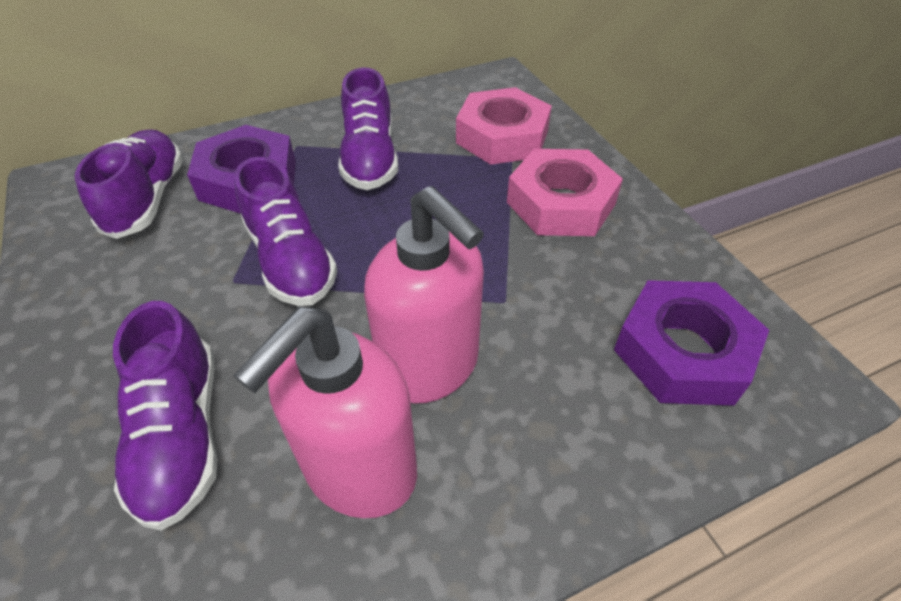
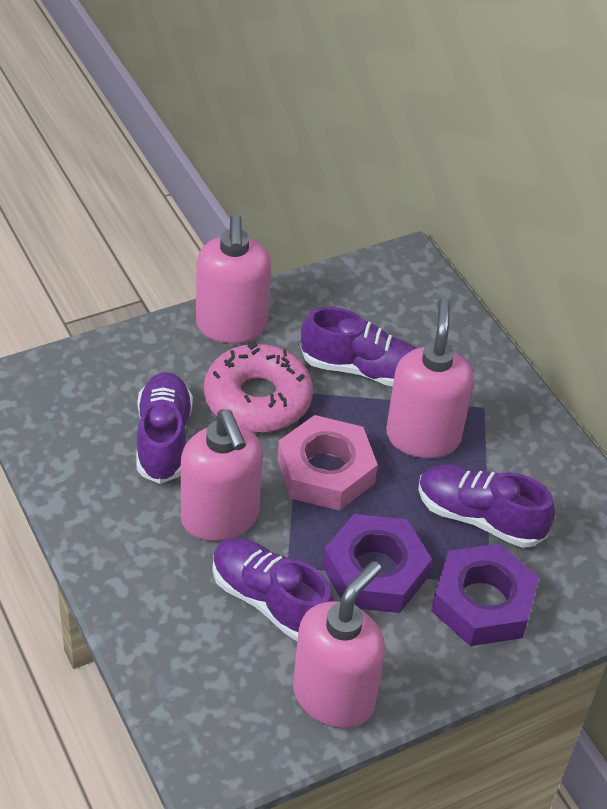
pink donut: 0 -> 1
pink nut: 2 -> 1
pink soap dispenser: 2 -> 4

